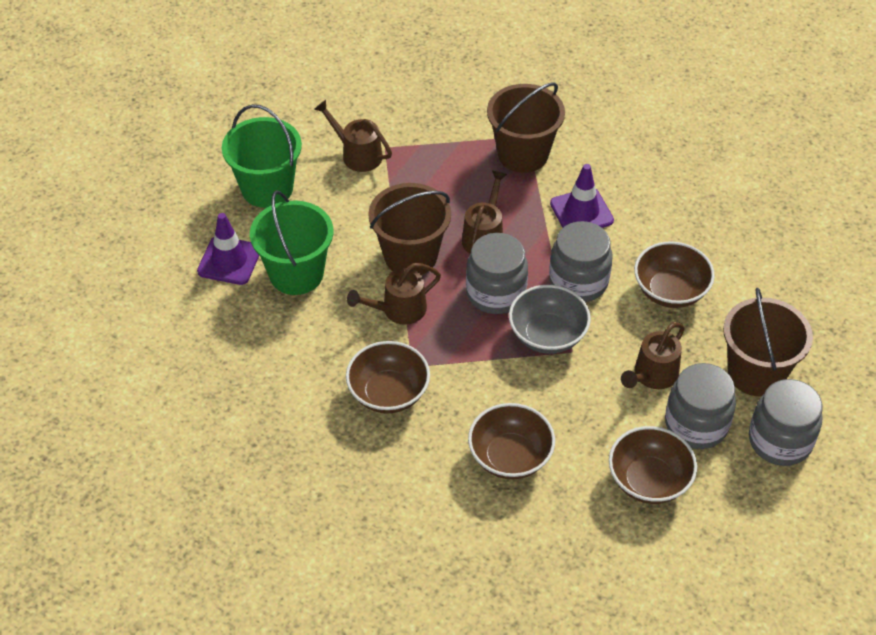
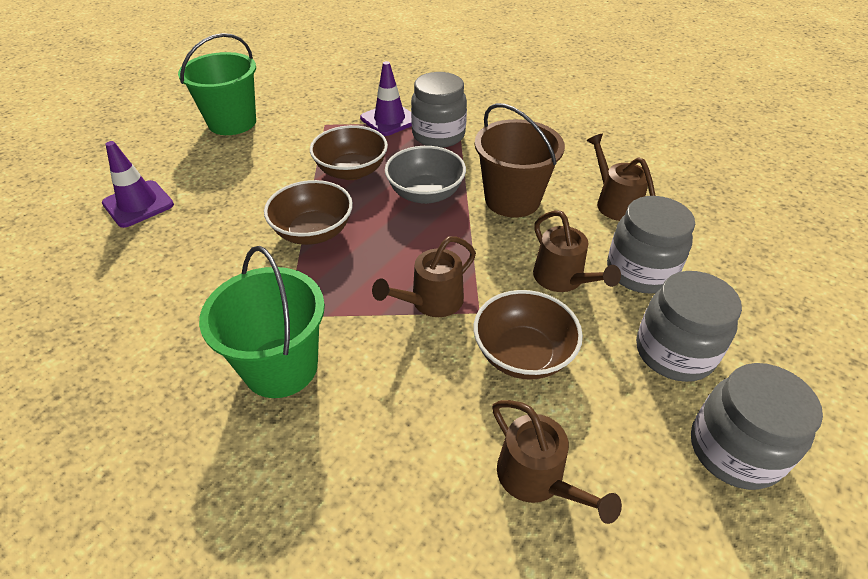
brown bowl: 4 -> 3
brown bucket: 3 -> 1

